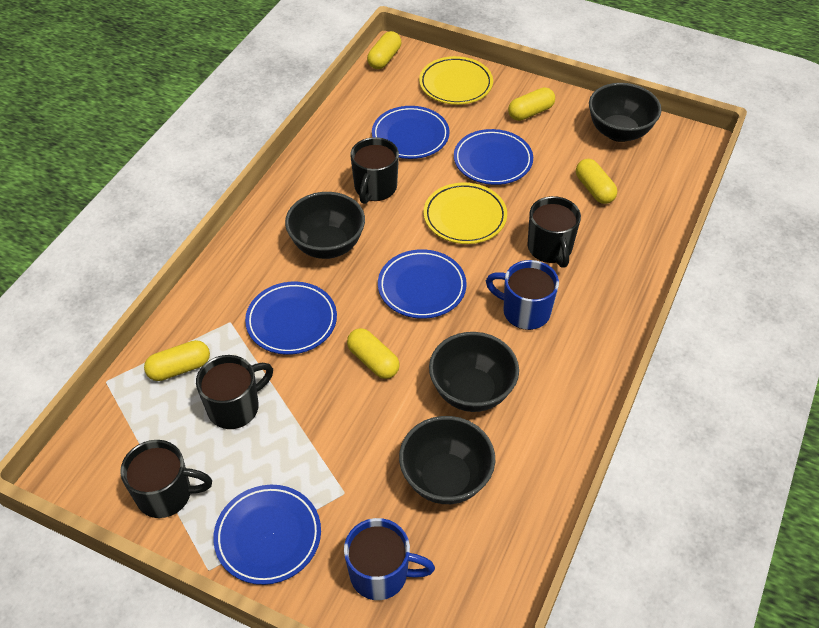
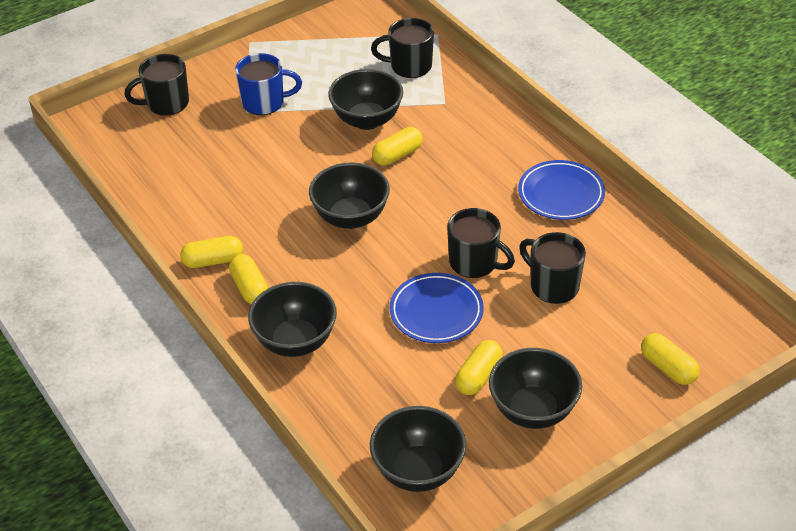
black bowl: 4 -> 5
blue mug: 2 -> 1
blue plate: 5 -> 2
yellow plate: 2 -> 0

